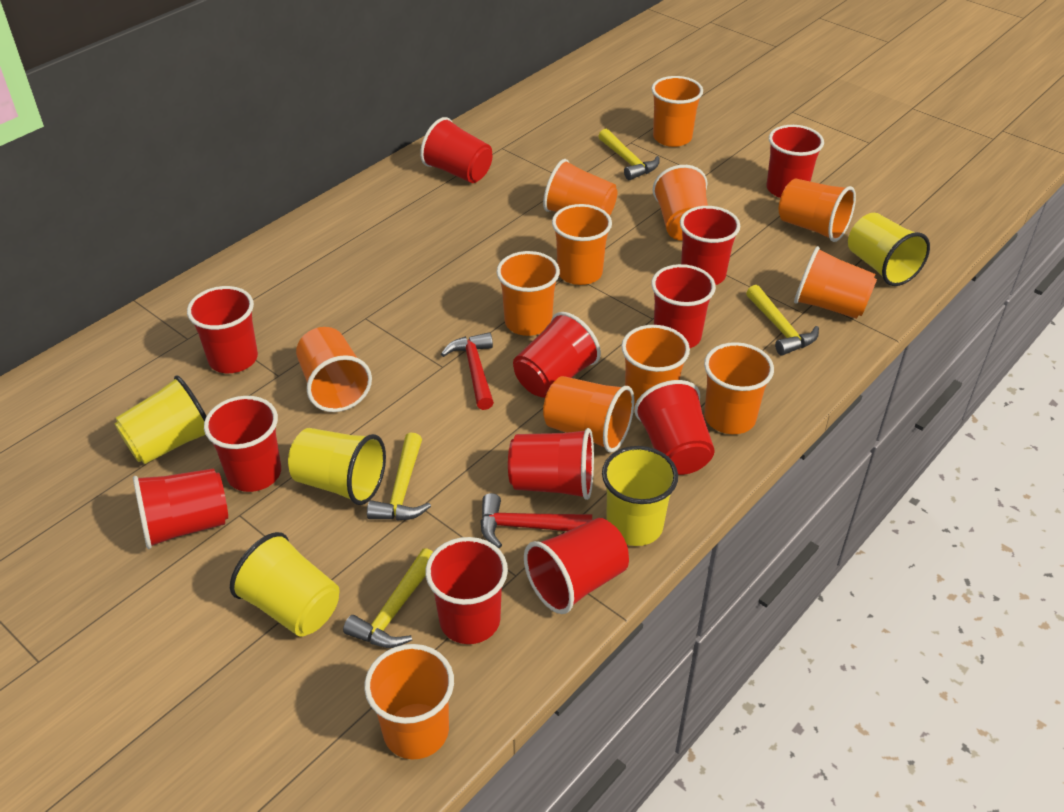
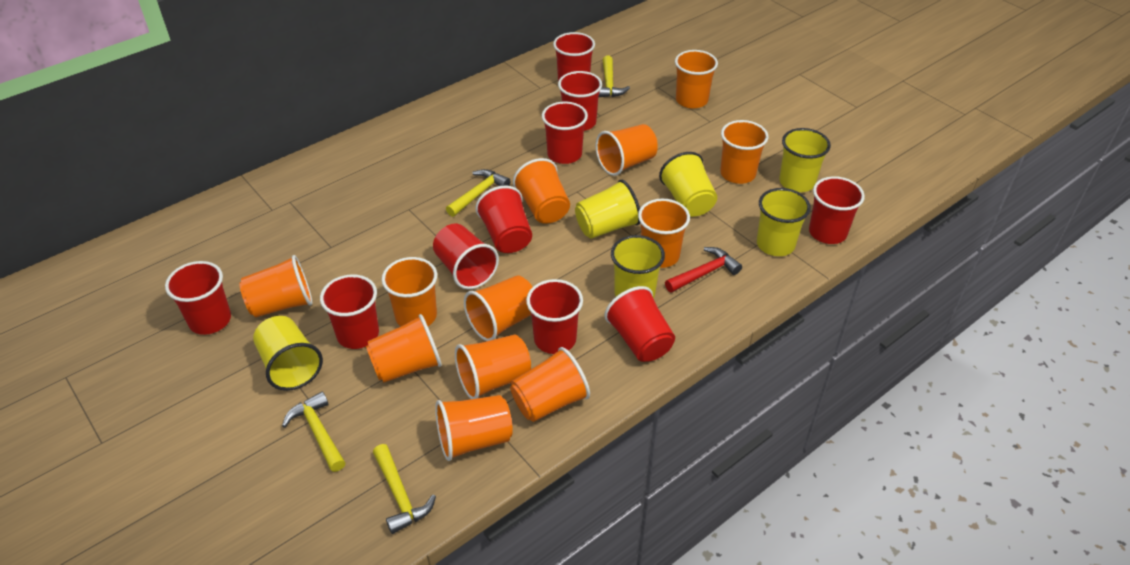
red cup: 12 -> 10
red hammer: 2 -> 1
yellow cup: 5 -> 6

